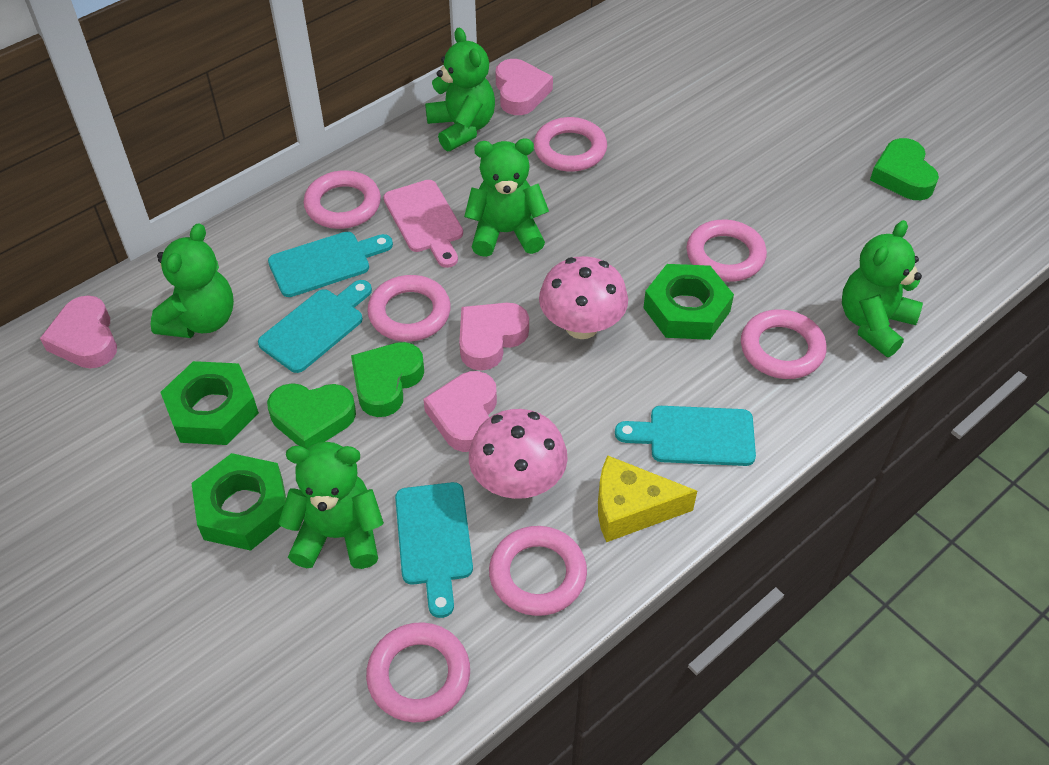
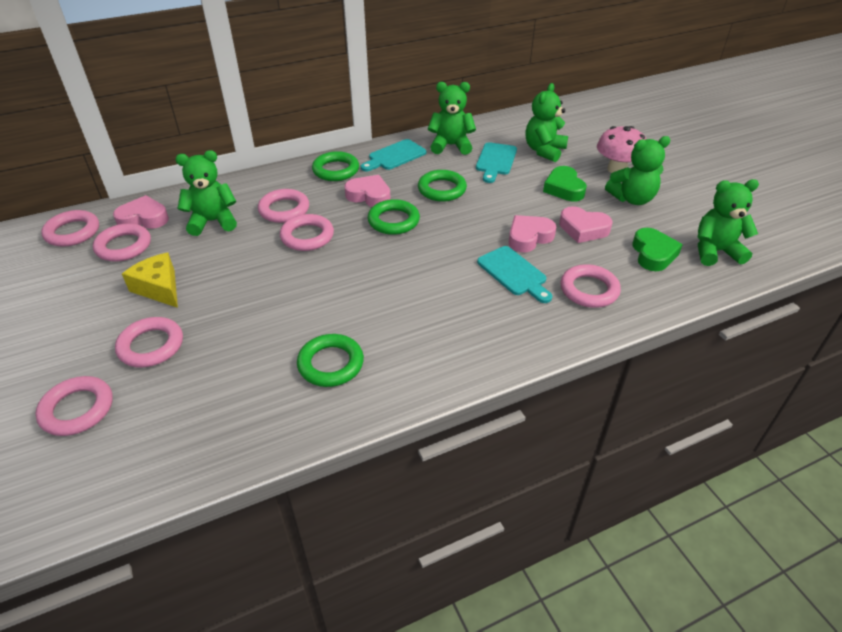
green heart: 3 -> 2
green nut: 3 -> 0
green ring: 0 -> 4
pink cutting board: 1 -> 0
pink mushroom: 2 -> 1
turquoise cutting board: 4 -> 3

